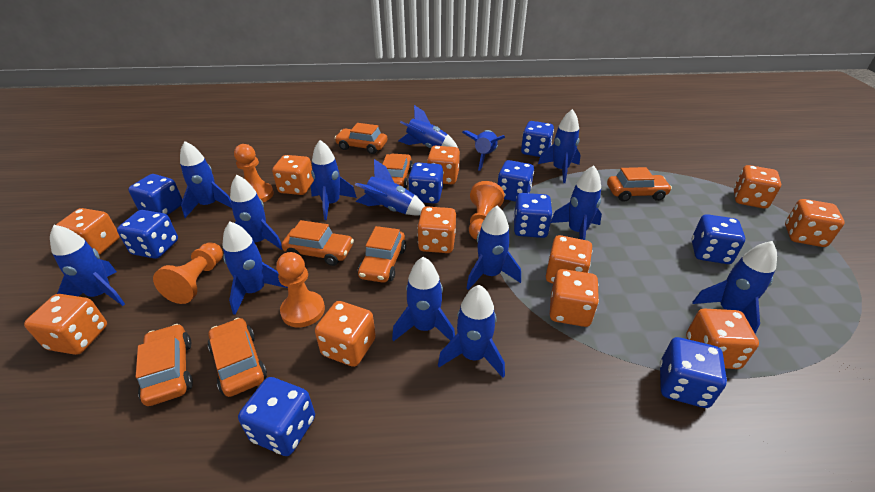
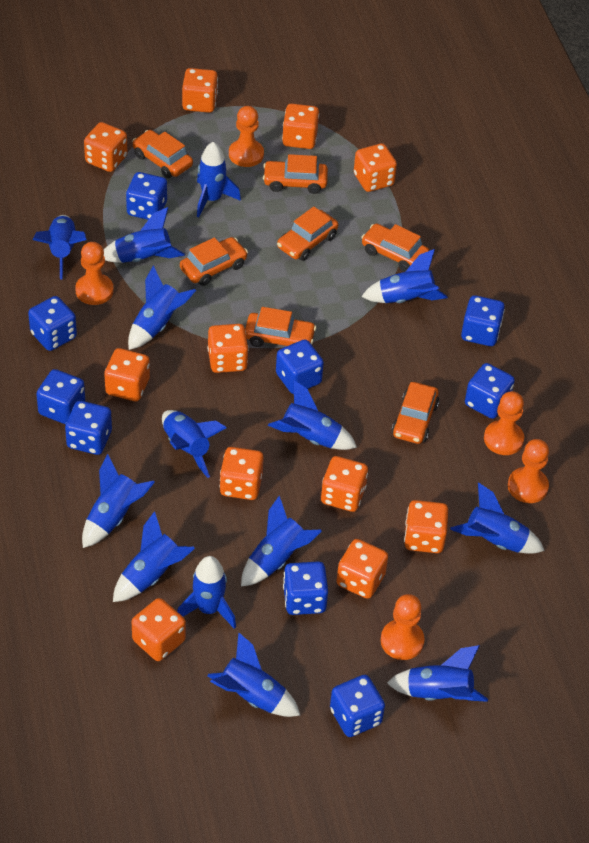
orange pawn: 4 -> 5

